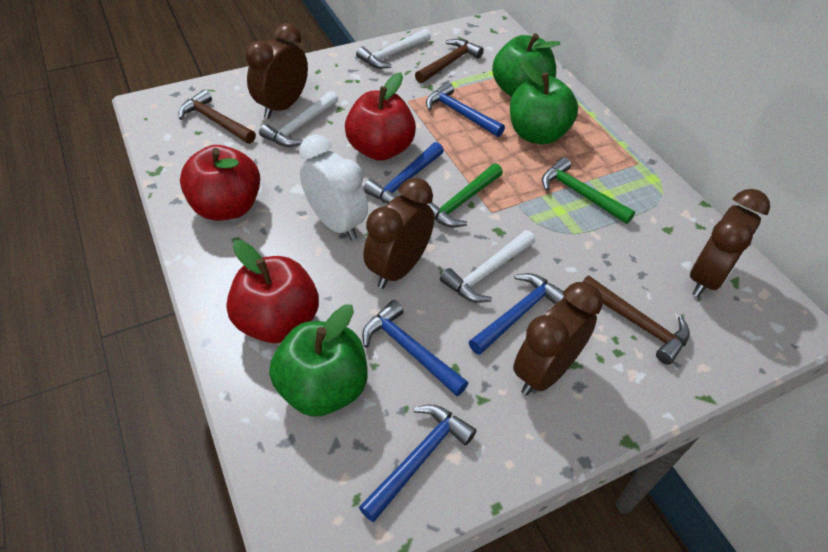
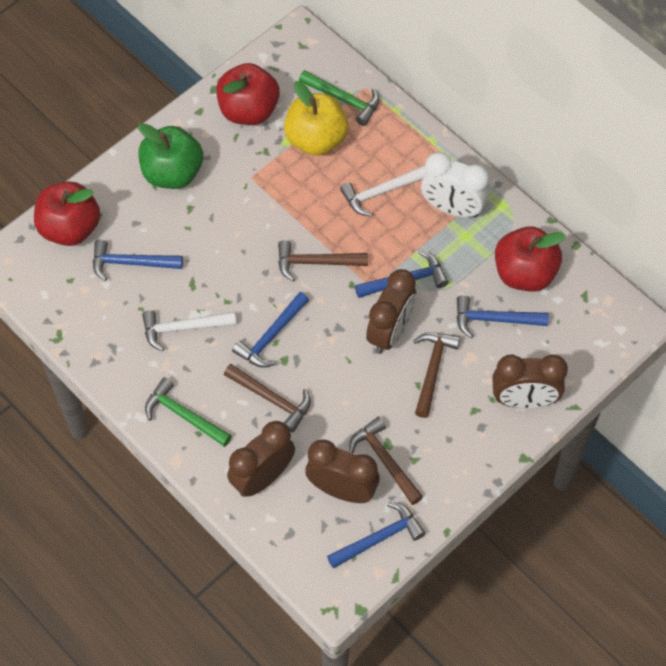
brown hammer: 3 -> 4
green apple: 3 -> 1
white hammer: 3 -> 2
yellow apple: 0 -> 1

